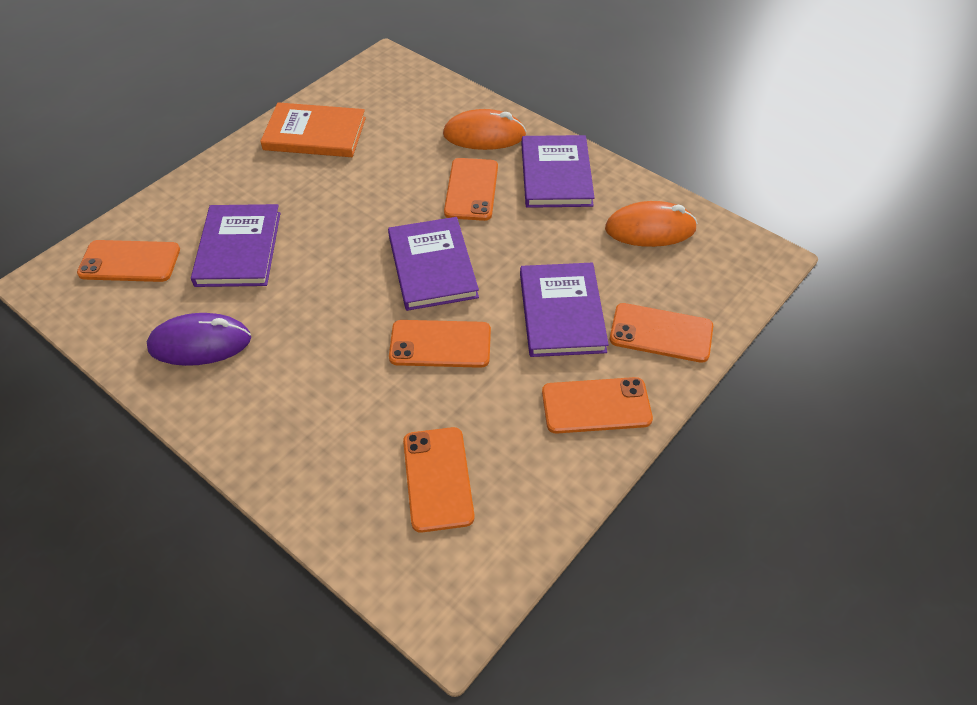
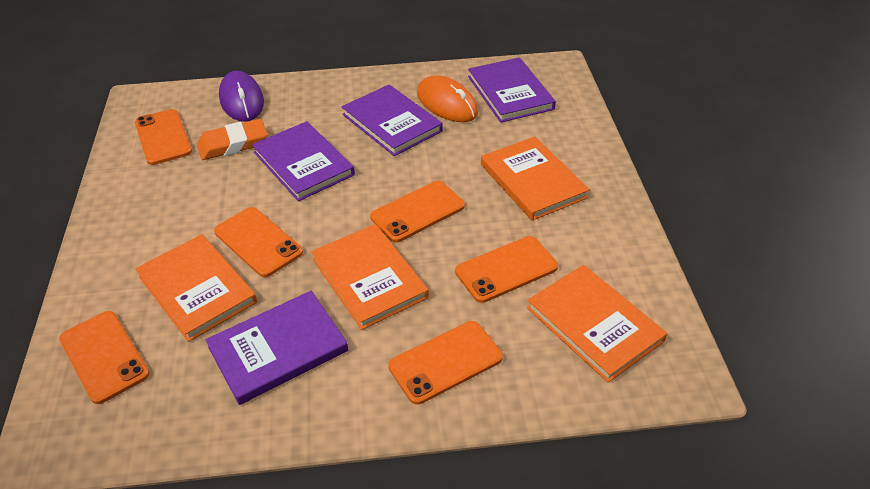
orange book: 1 -> 4
orange eraser: 0 -> 1
orange mouse: 2 -> 1

